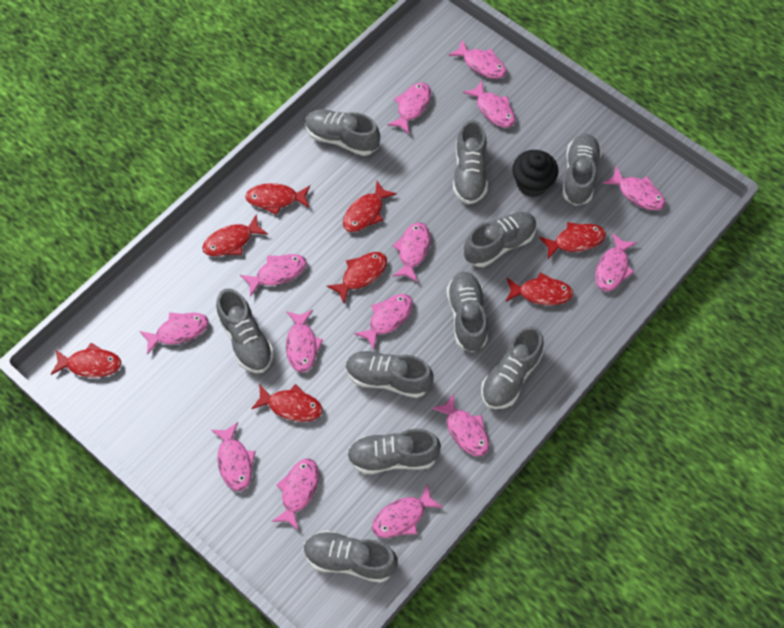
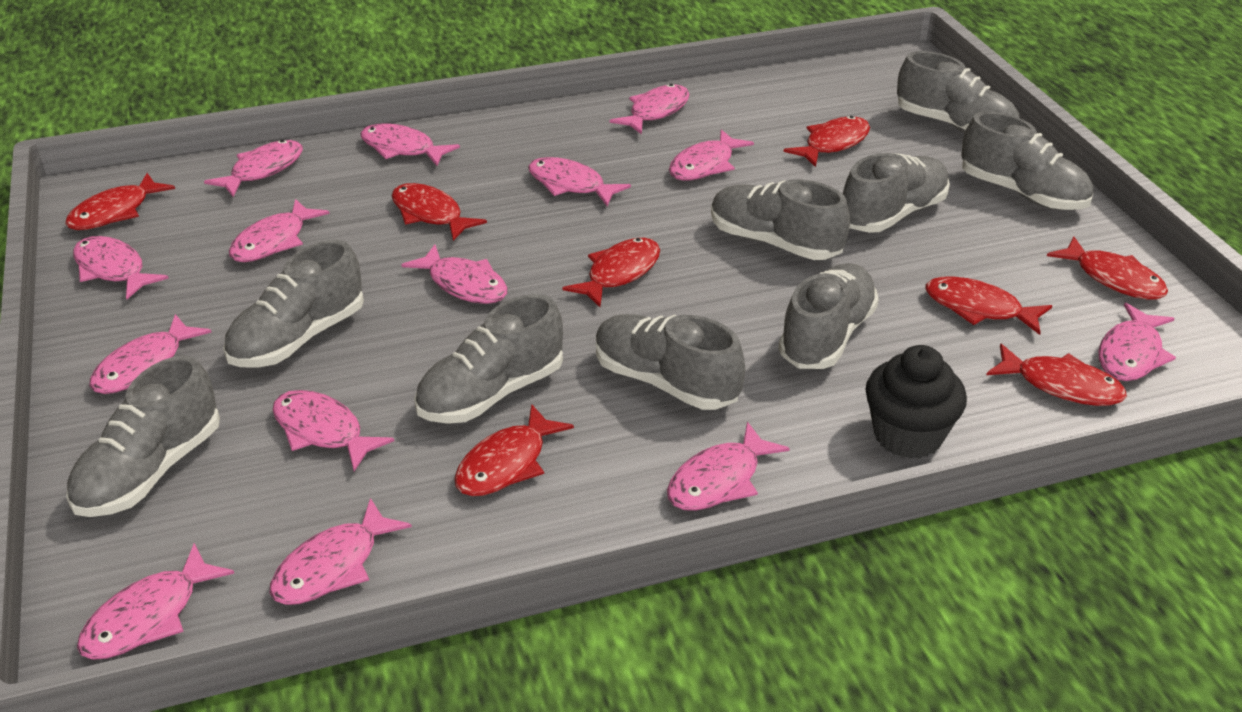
grey shoe: 10 -> 9

